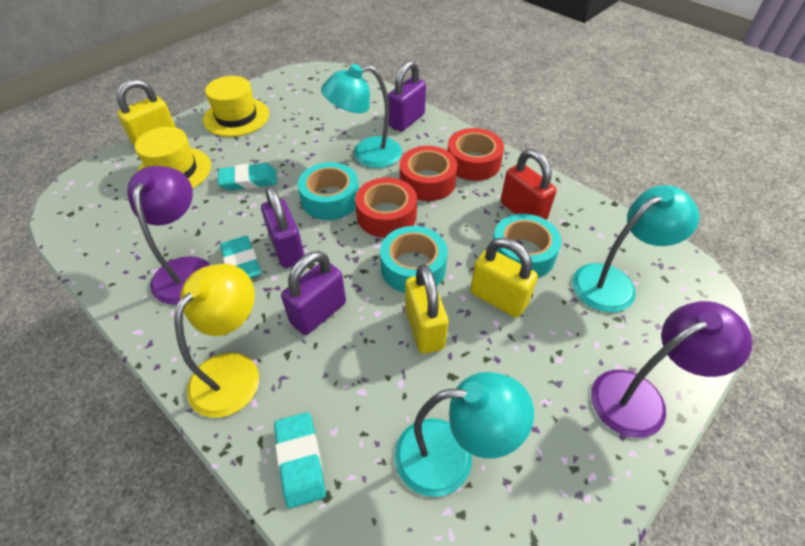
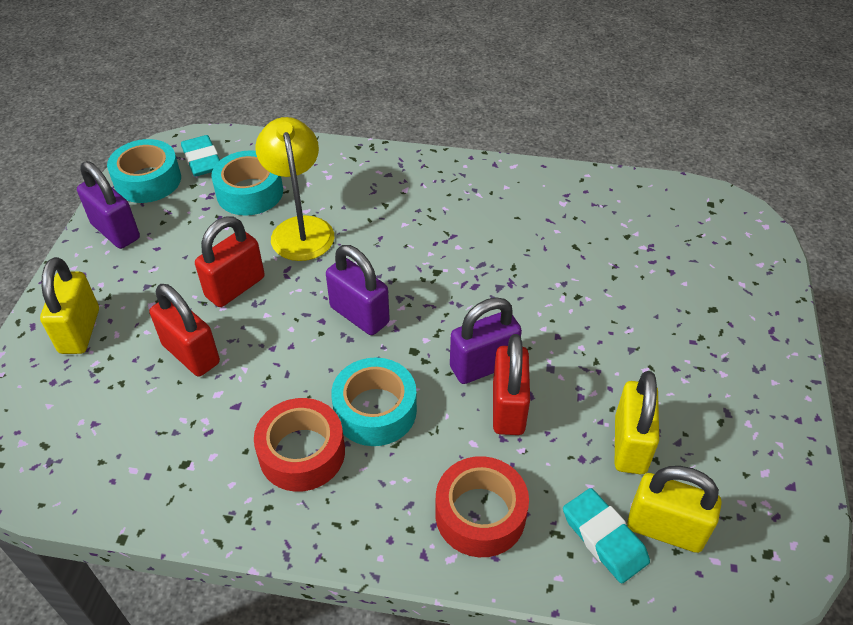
purple lamp: 2 -> 0
red padlock: 1 -> 3
red tape: 3 -> 2
turquoise eraser: 3 -> 2
turquoise lamp: 3 -> 0
yellow hat: 2 -> 0

